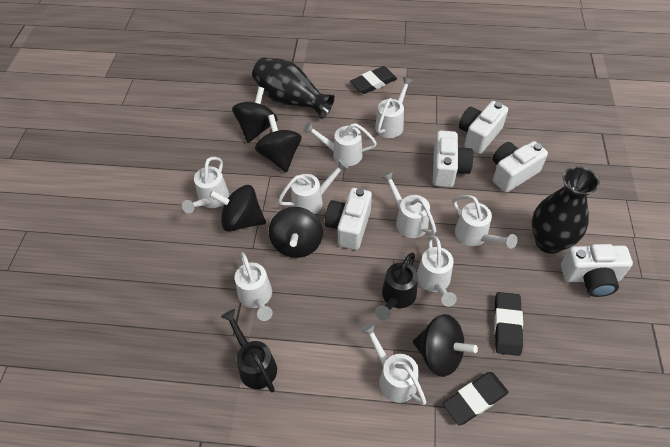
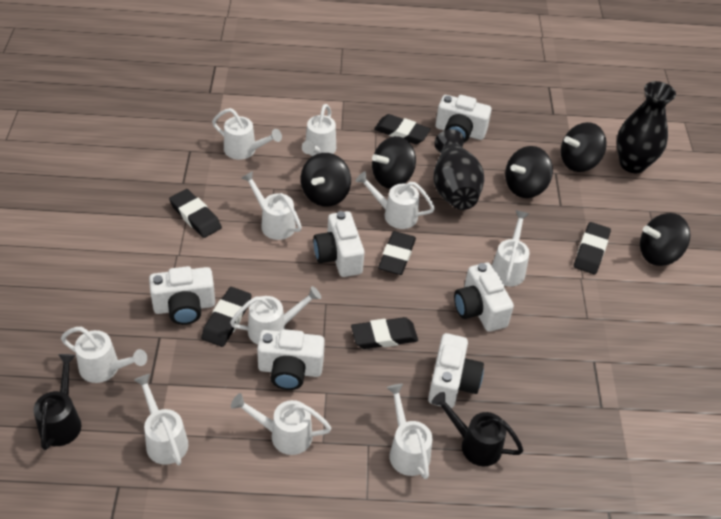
black eraser: 3 -> 6
white camera: 5 -> 6
white watering can: 9 -> 10

